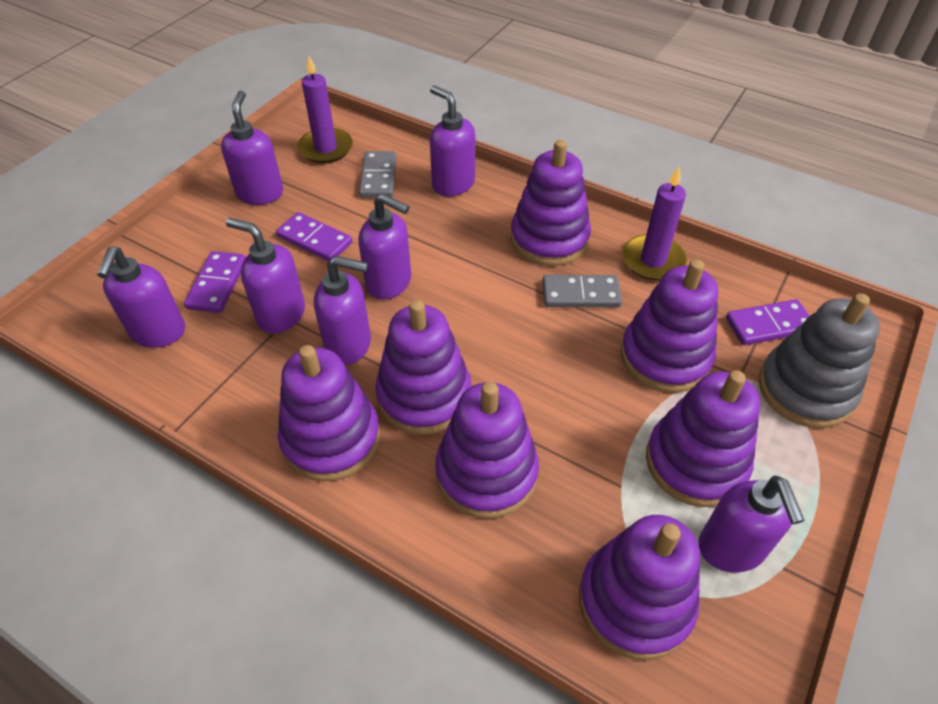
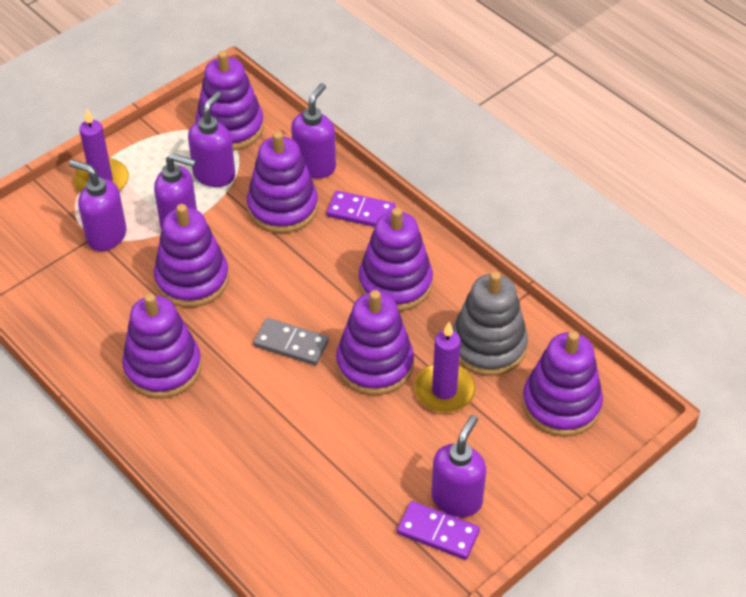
grey domino: 2 -> 1
purple domino: 3 -> 2
purple soap dispenser: 7 -> 5

